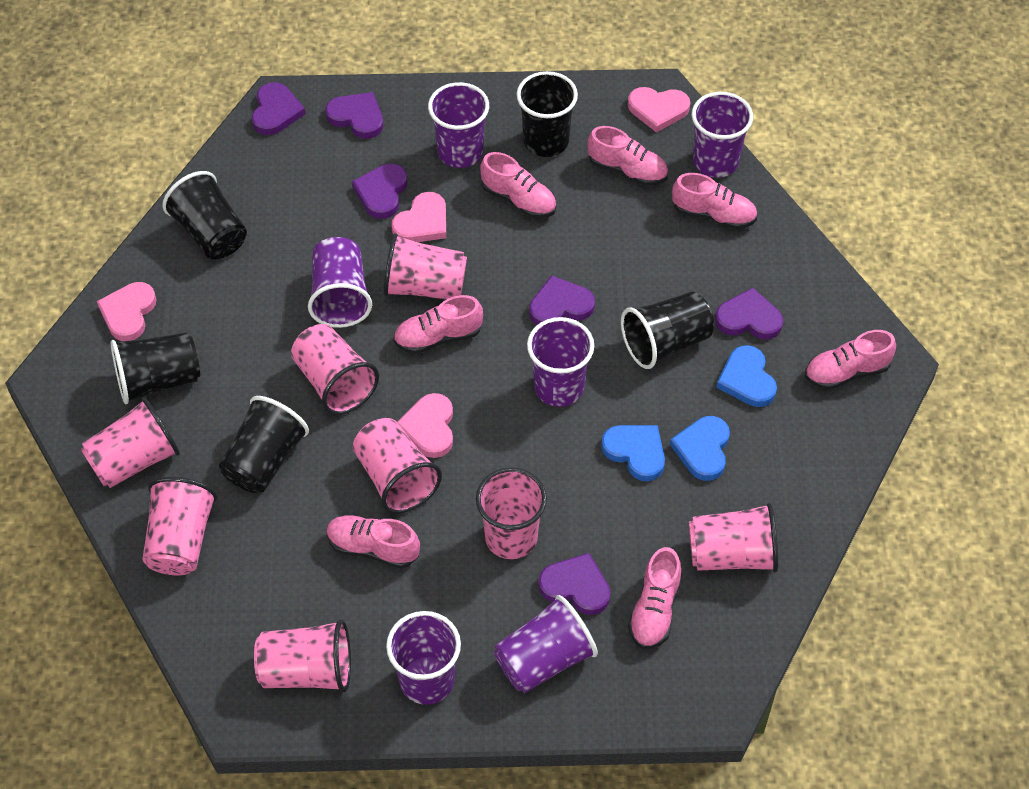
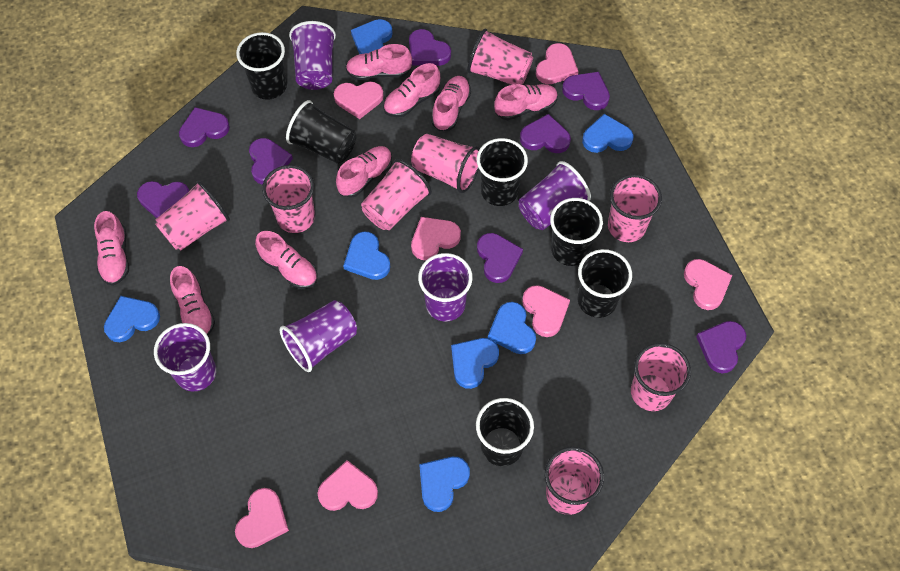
black cup: 5 -> 6
blue heart: 3 -> 7
pink heart: 4 -> 7
pink shoe: 7 -> 8
purple cup: 6 -> 5
purple heart: 6 -> 8

